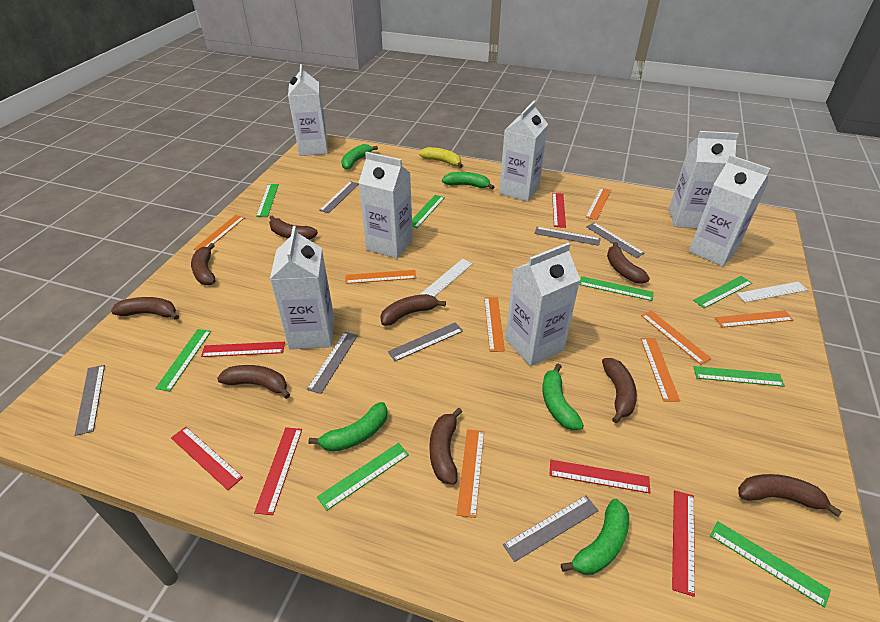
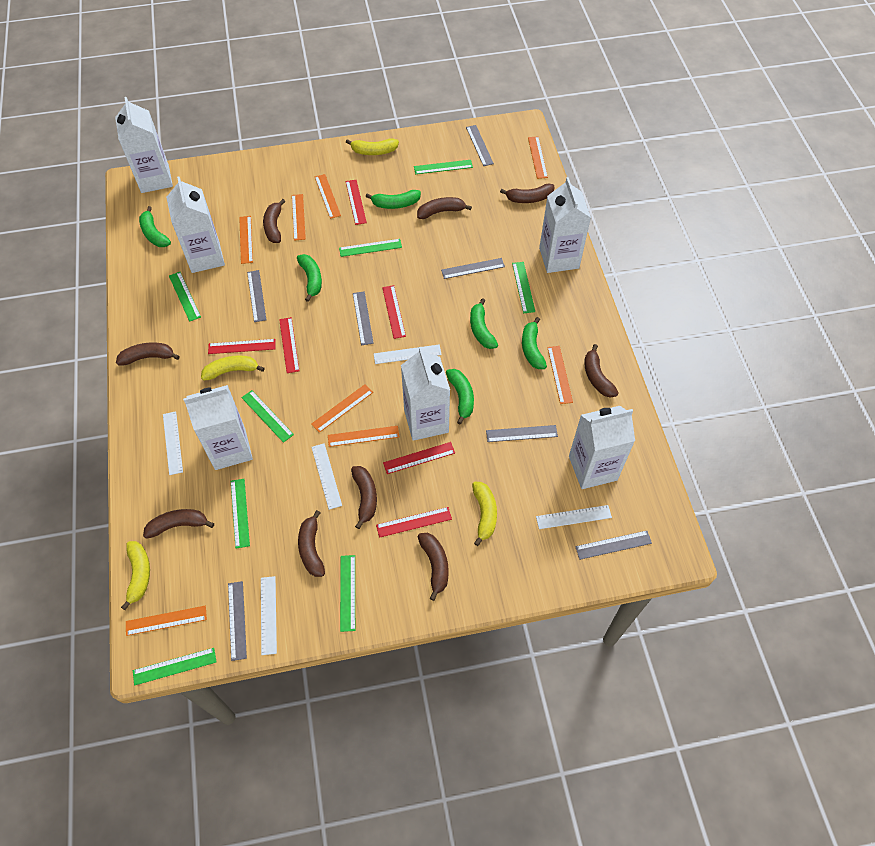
green banana: 5 -> 6
white carton: 7 -> 6
white ruler: 2 -> 5
yellow banana: 1 -> 4

